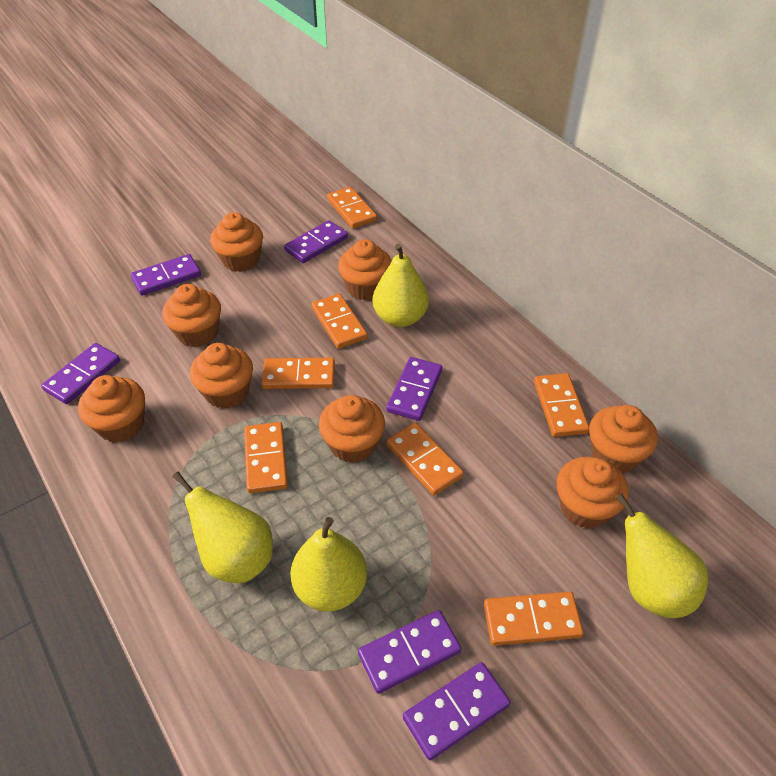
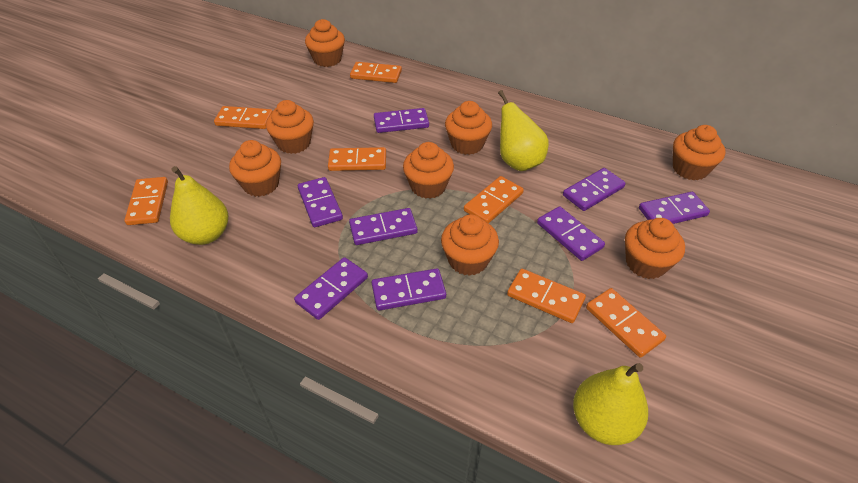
purple domino: 6 -> 8
yellow pear: 4 -> 3

